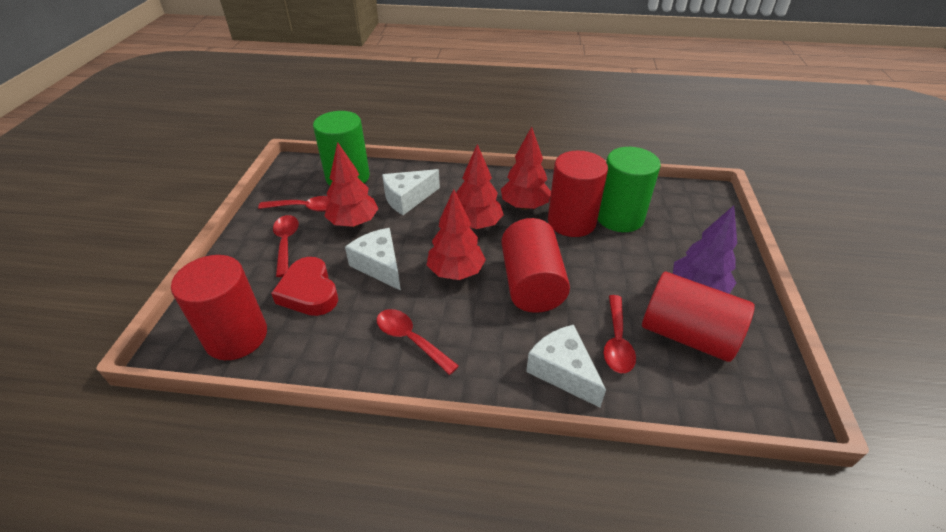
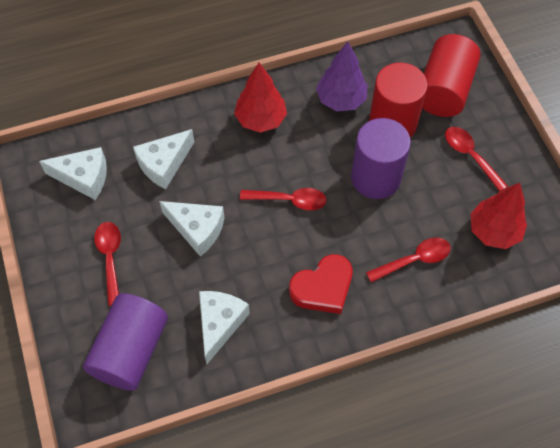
green cylinder: 2 -> 0
purple cylinder: 0 -> 2
red cylinder: 4 -> 2
red tree: 4 -> 2
white cheese: 3 -> 4

